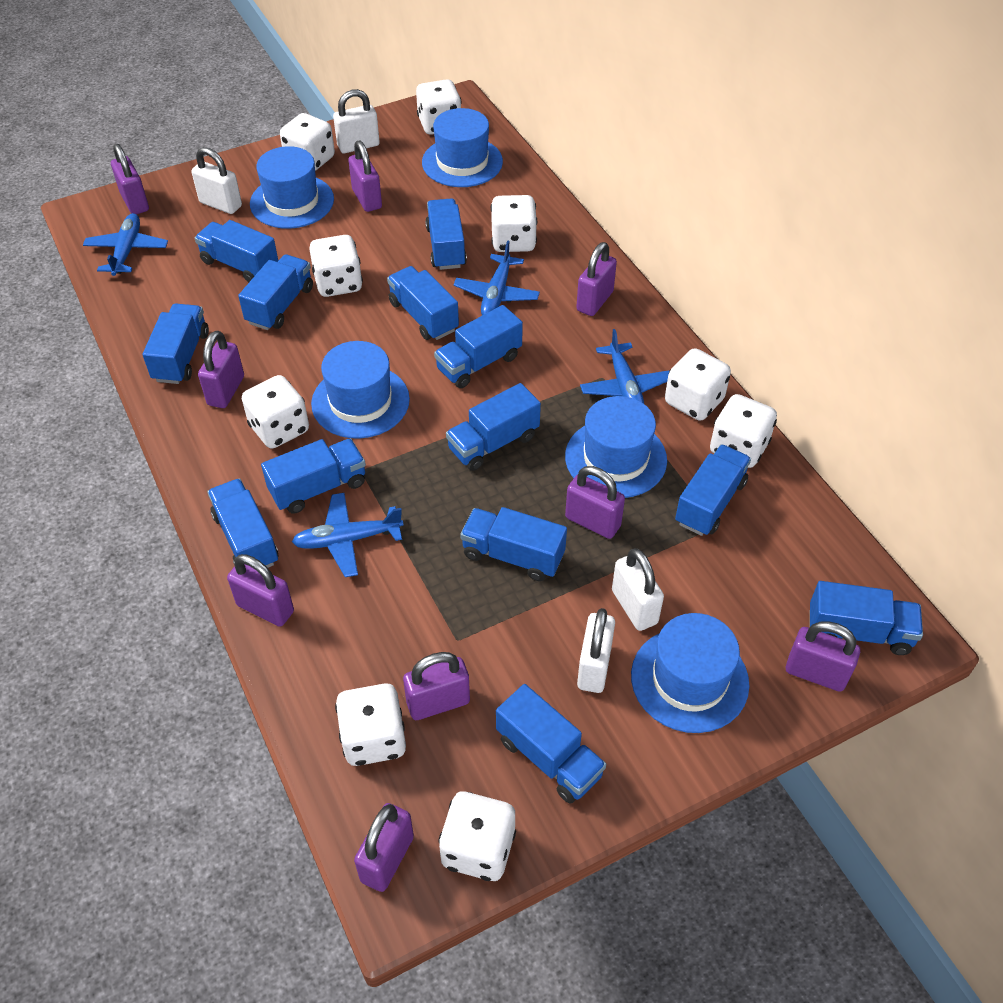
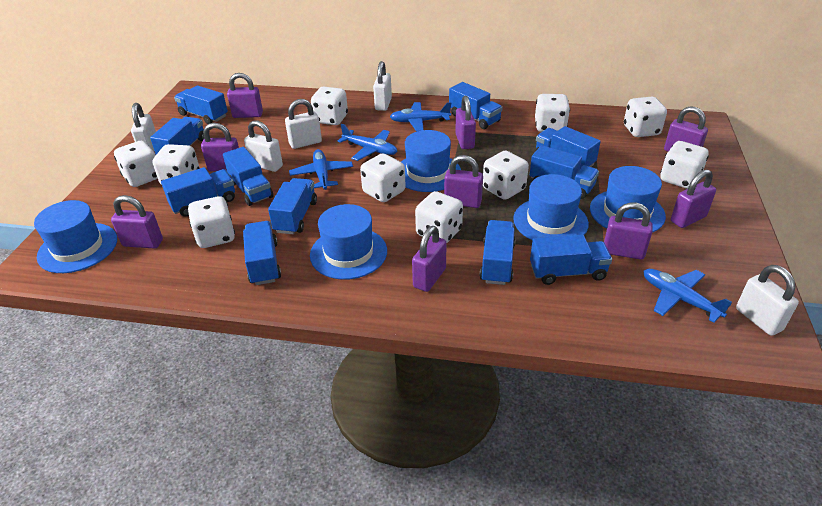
blue truck: 13 -> 11
white dice: 9 -> 10
white padlock: 4 -> 5

